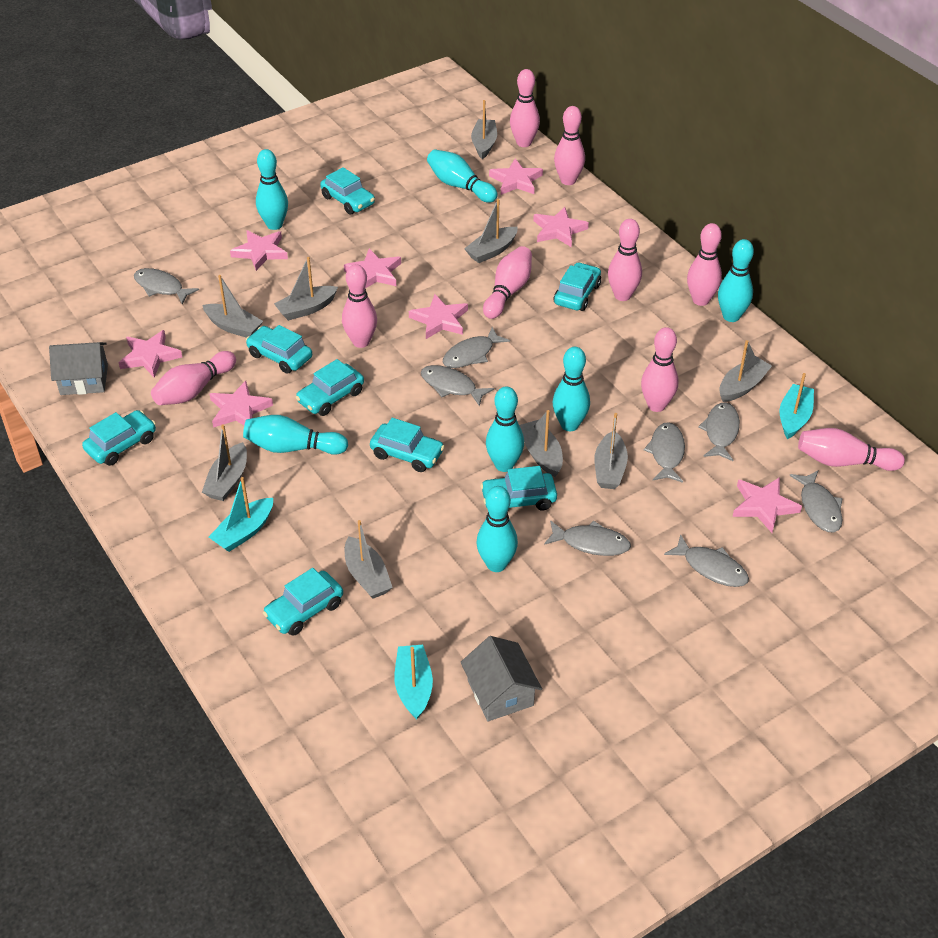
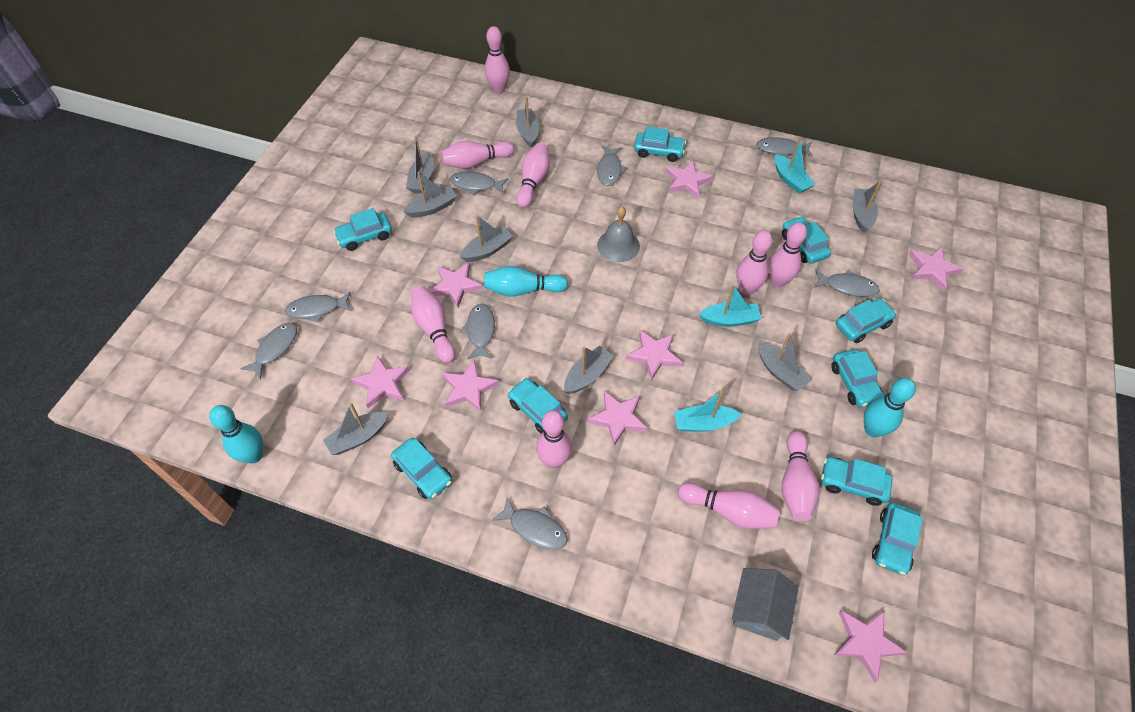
grey bell: 0 -> 1
grey boat: 9 -> 8
grey house: 2 -> 1
turquoise bowling pin: 7 -> 3
turquoise car: 8 -> 9

